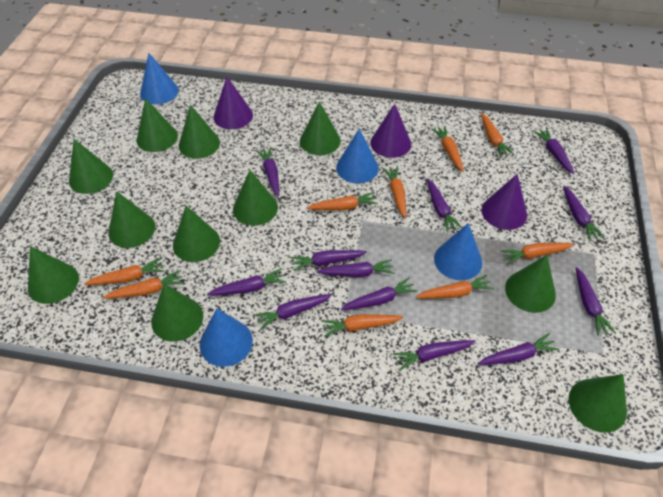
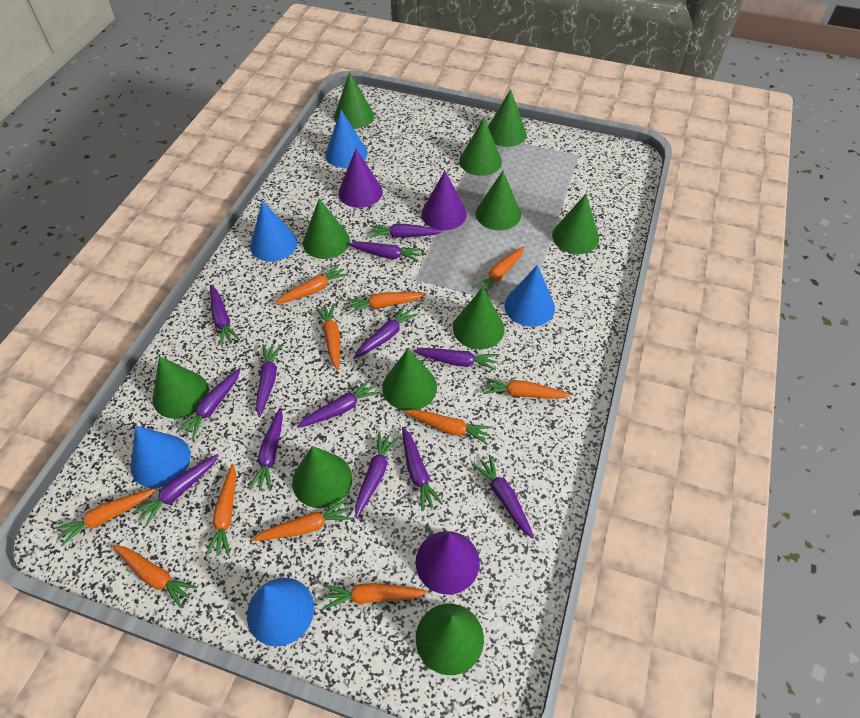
blue cone: 4 -> 5
orange carrot: 9 -> 11
purple carrot: 12 -> 13

